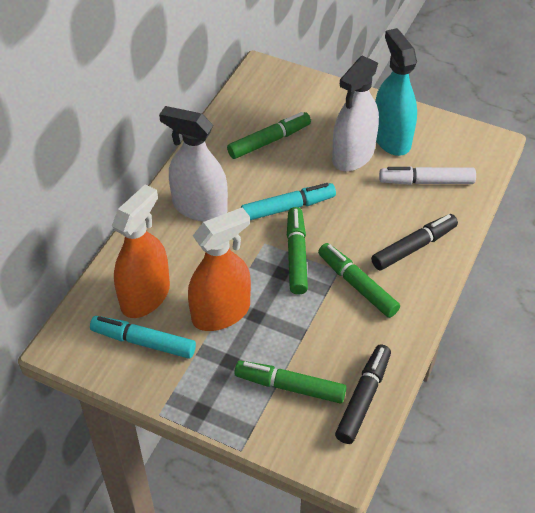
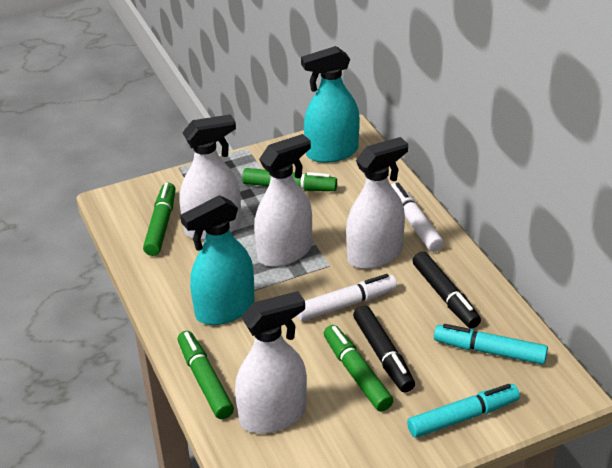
orange spray bottle: 2 -> 0
turquoise spray bottle: 1 -> 2
white marker: 1 -> 2
white spray bottle: 2 -> 4

